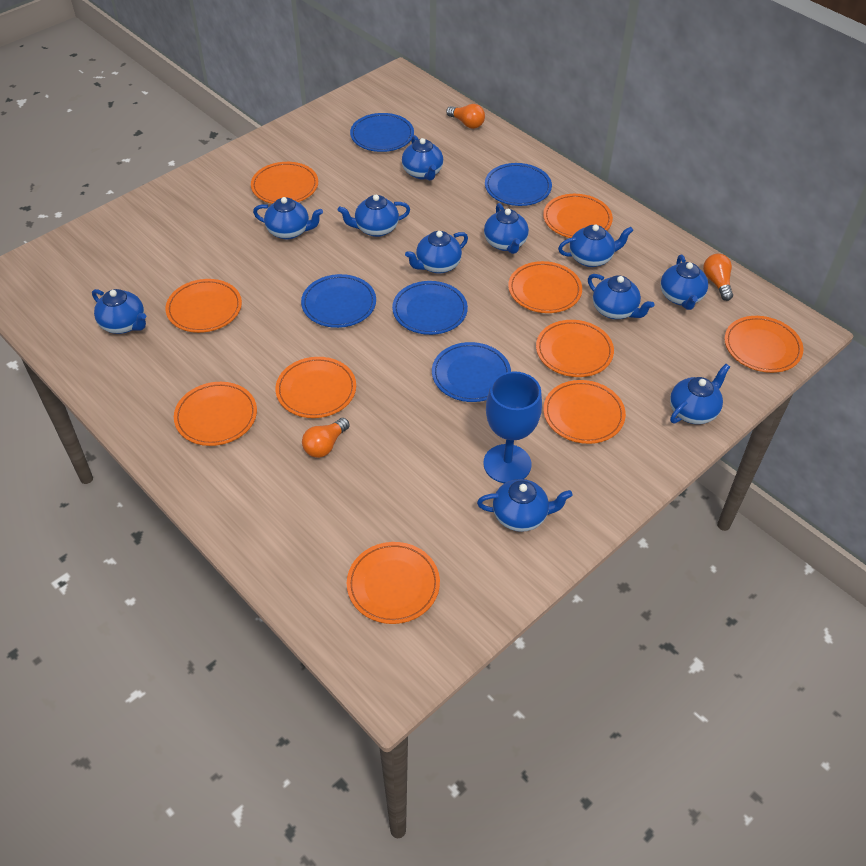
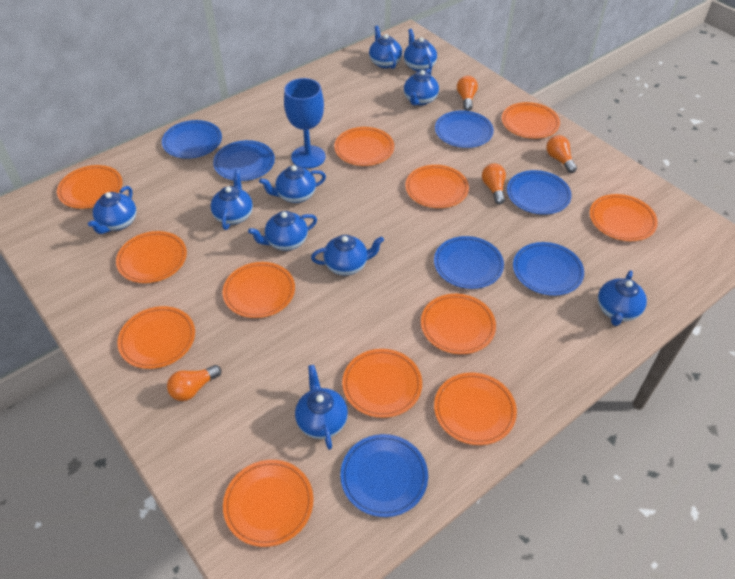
blue plate: 5 -> 7
blue teapot: 11 -> 10
orange light bulb: 3 -> 4
orange plate: 10 -> 12

